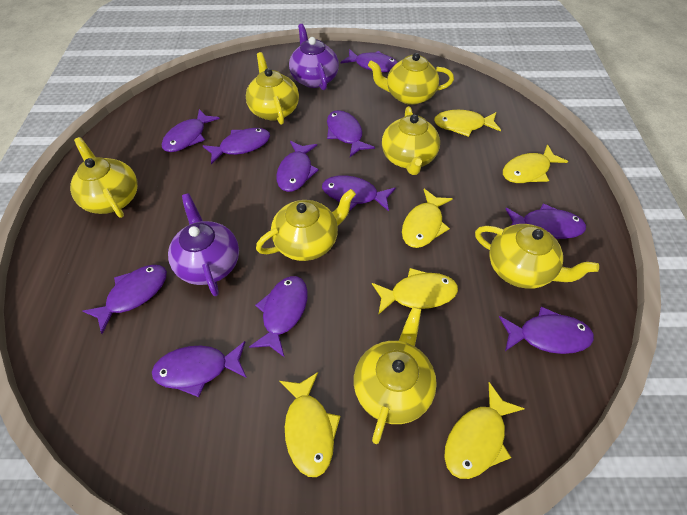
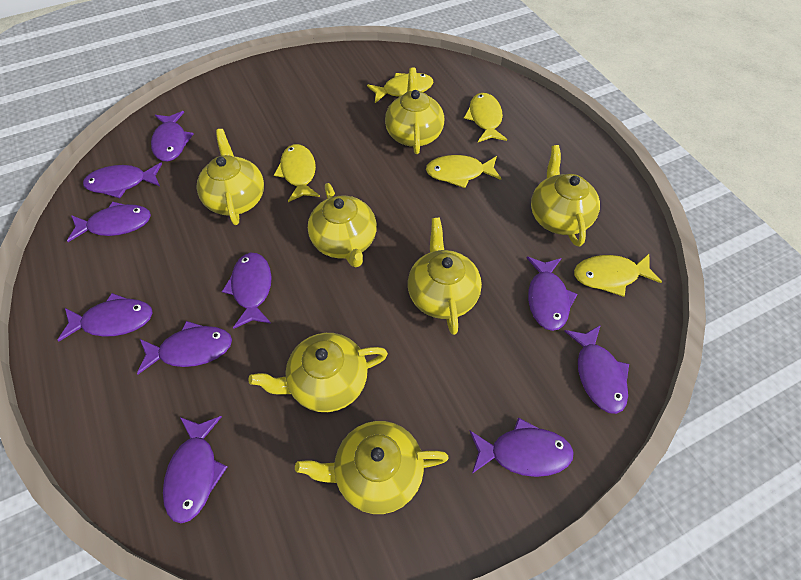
purple fish: 11 -> 10
purple teapot: 2 -> 0
yellow fish: 6 -> 5

